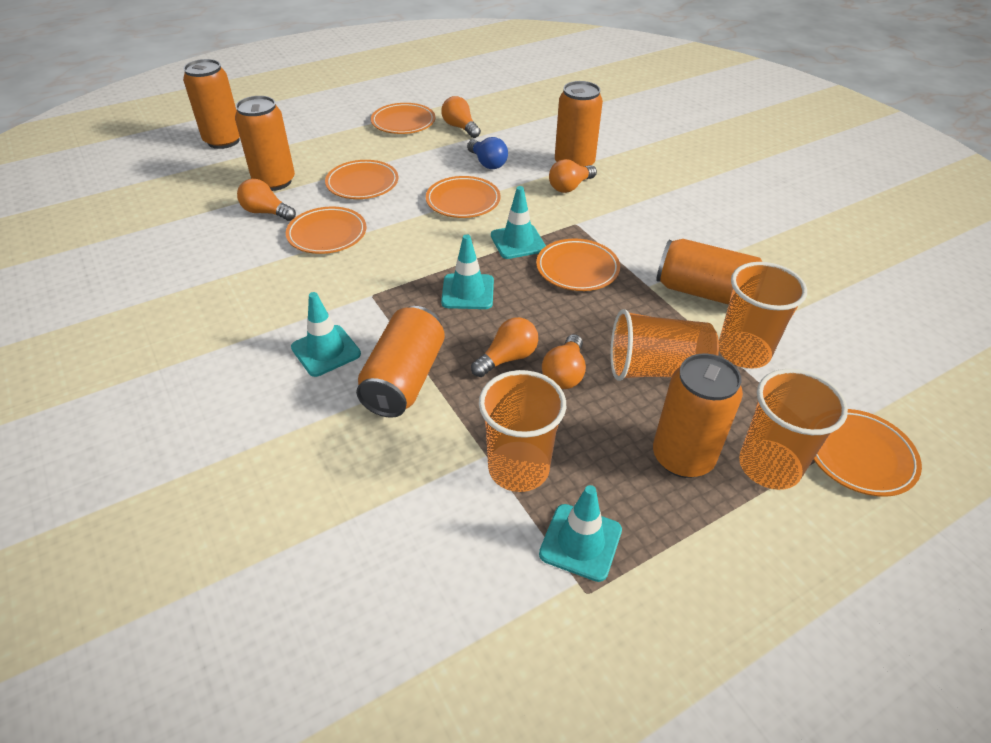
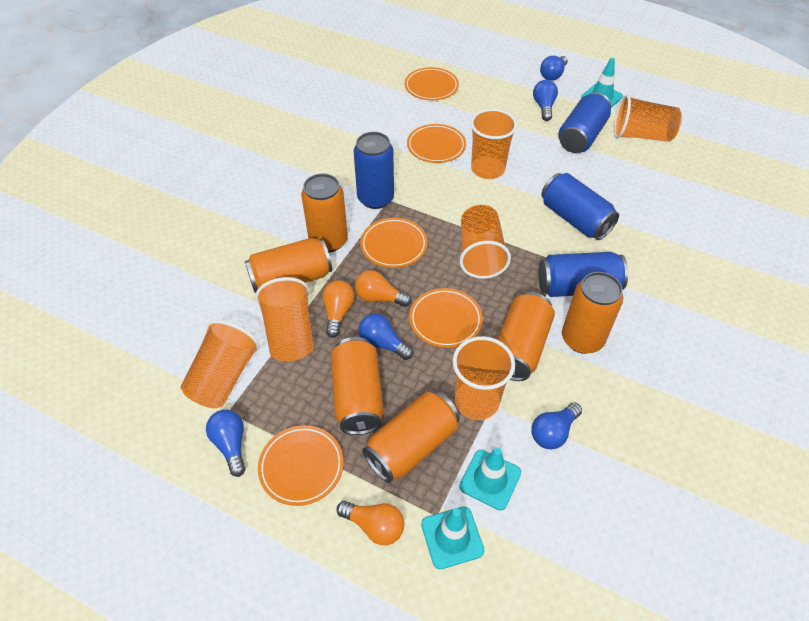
blue can: 0 -> 4
blue light bulb: 1 -> 5
orange cup: 4 -> 6
orange light bulb: 5 -> 3
orange plate: 6 -> 5
turquoise traffic cone: 4 -> 3

